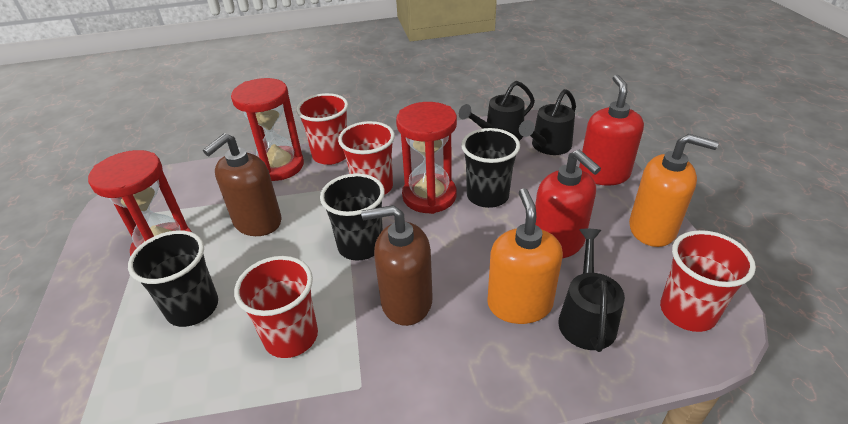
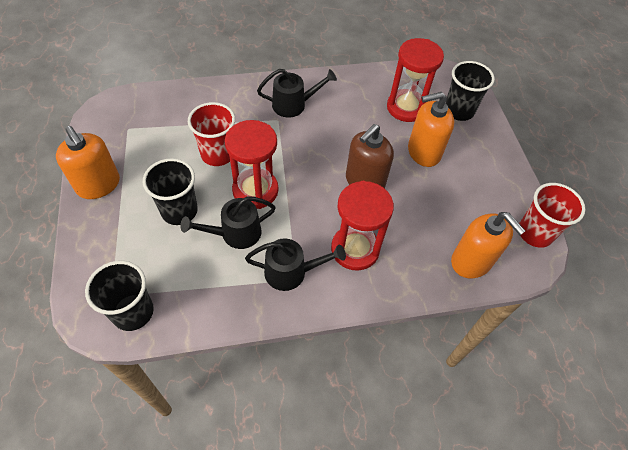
brown soap dispenser: 2 -> 1
orange soap dispenser: 2 -> 3
red cup: 4 -> 2
red soap dispenser: 2 -> 0

